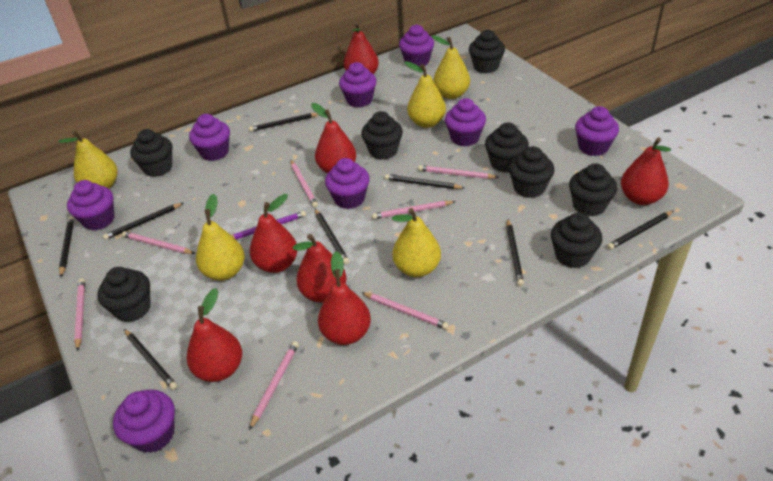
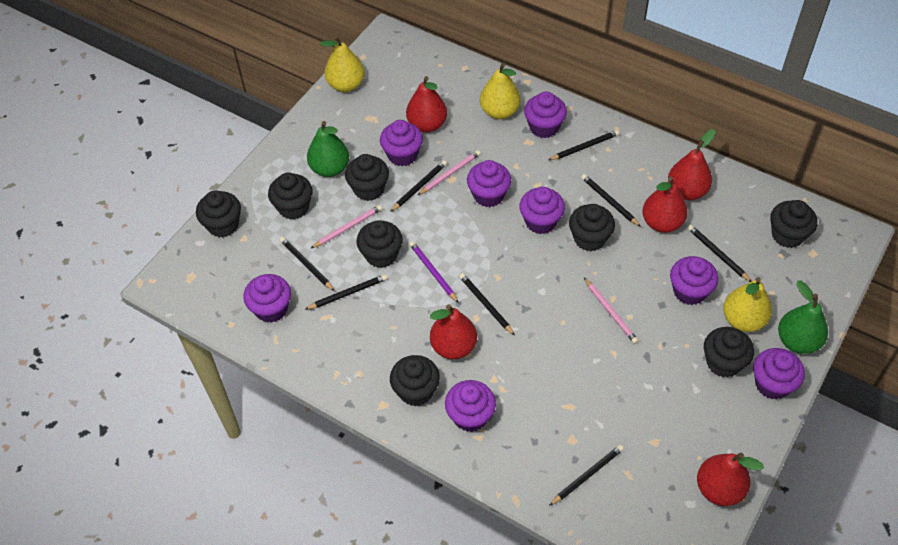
green pear: 0 -> 2
pink pencil: 7 -> 3
red pear: 7 -> 5
yellow pear: 5 -> 3

